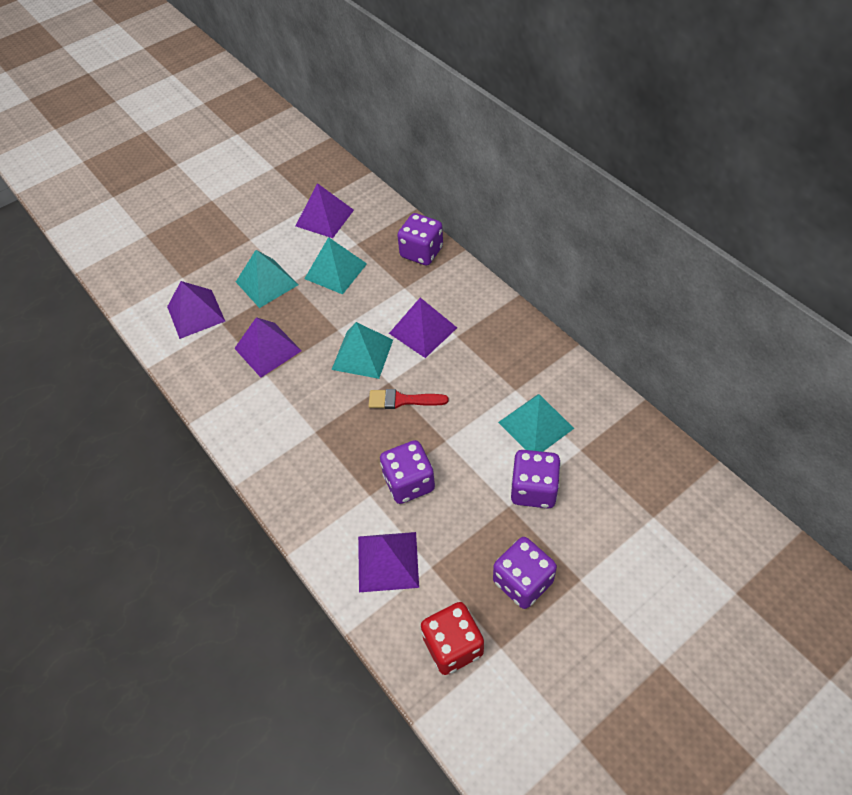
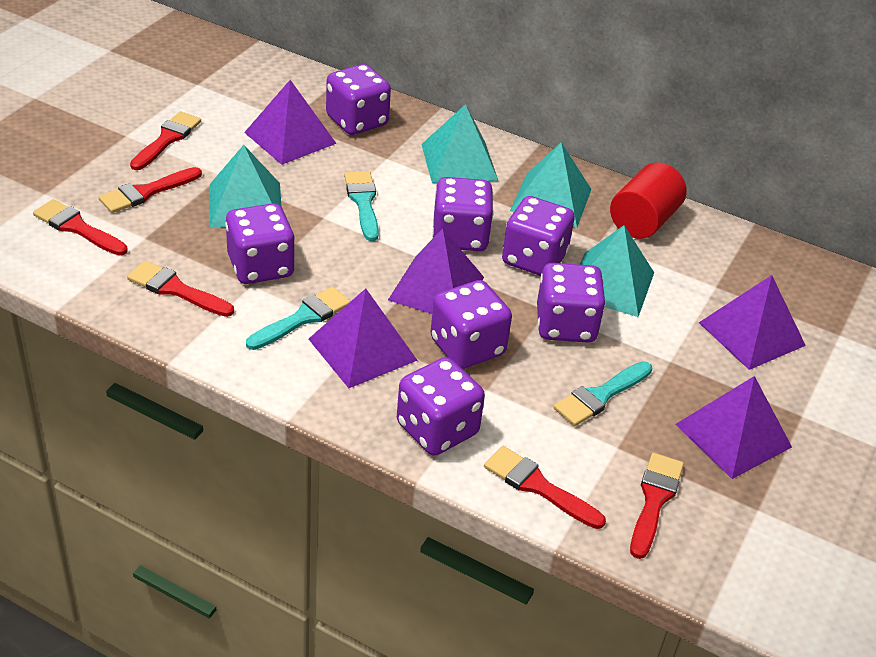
purple dice: 4 -> 7
red brush: 1 -> 6
red cylinder: 0 -> 1
red dice: 1 -> 0
turquoise brush: 0 -> 3

